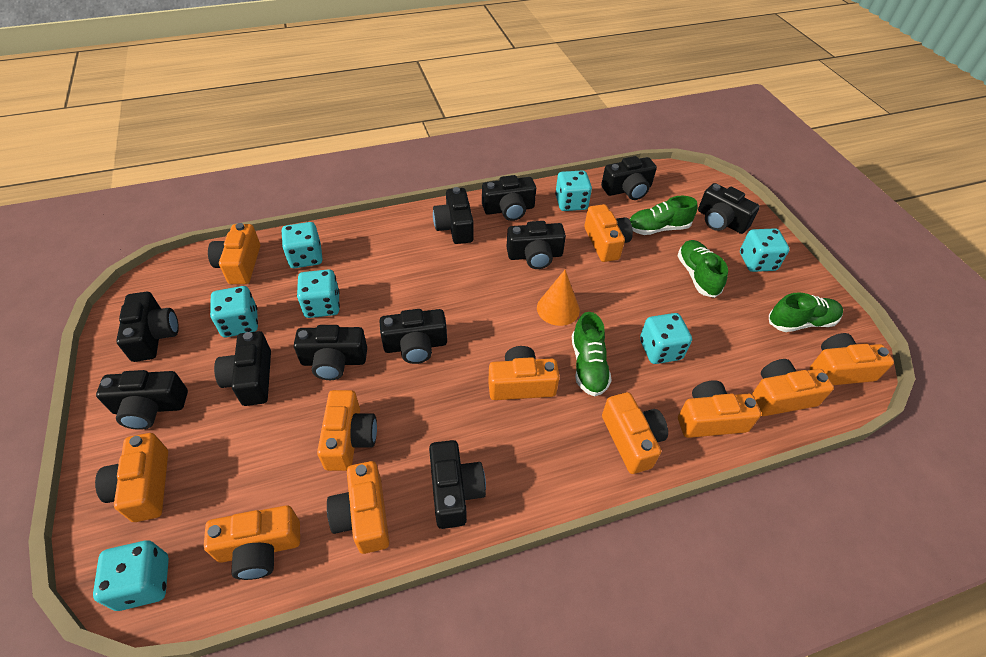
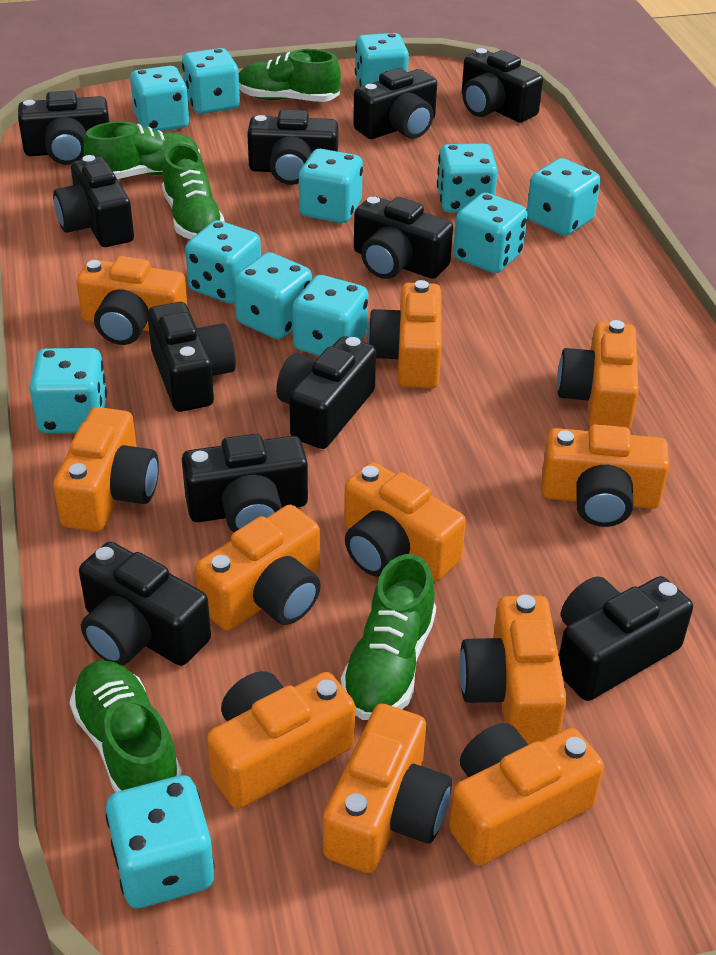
green shoe: 4 -> 5
orange cone: 1 -> 0
turquoise dice: 7 -> 12

